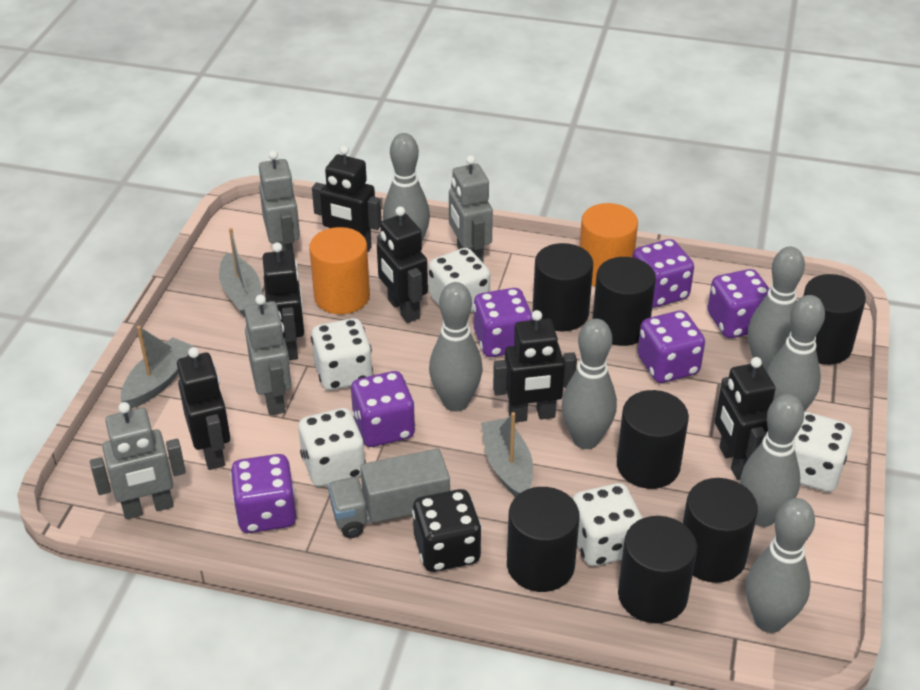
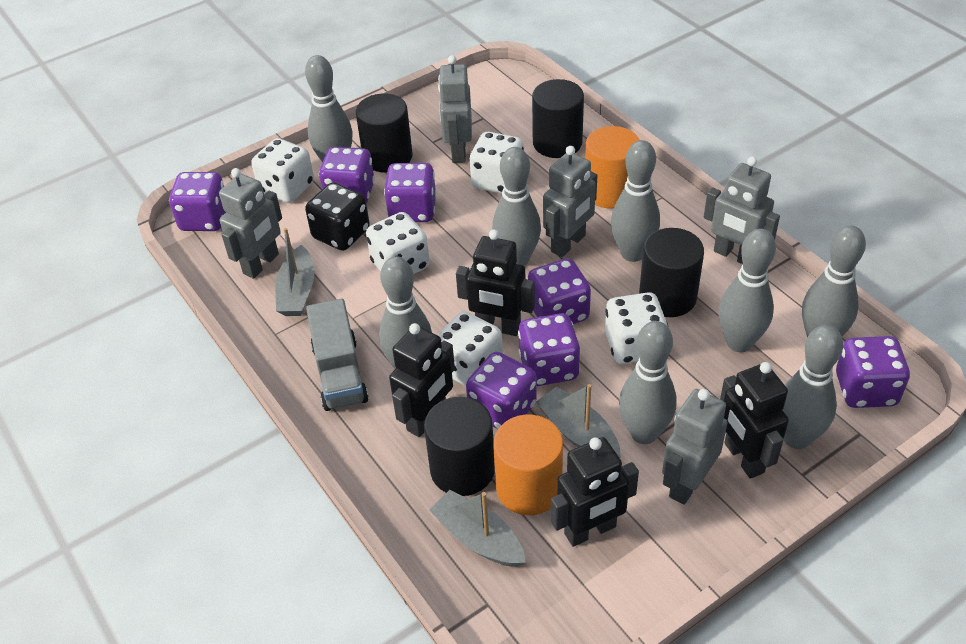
black cylinder: 7 -> 4
black robot: 6 -> 4
grey bowling pin: 7 -> 8
grey robot: 4 -> 5
purple dice: 6 -> 7

